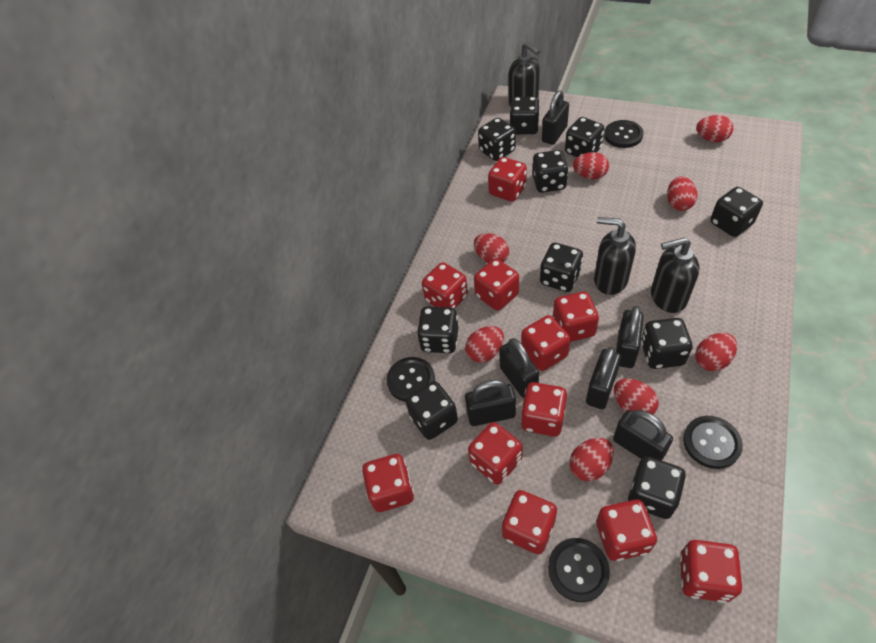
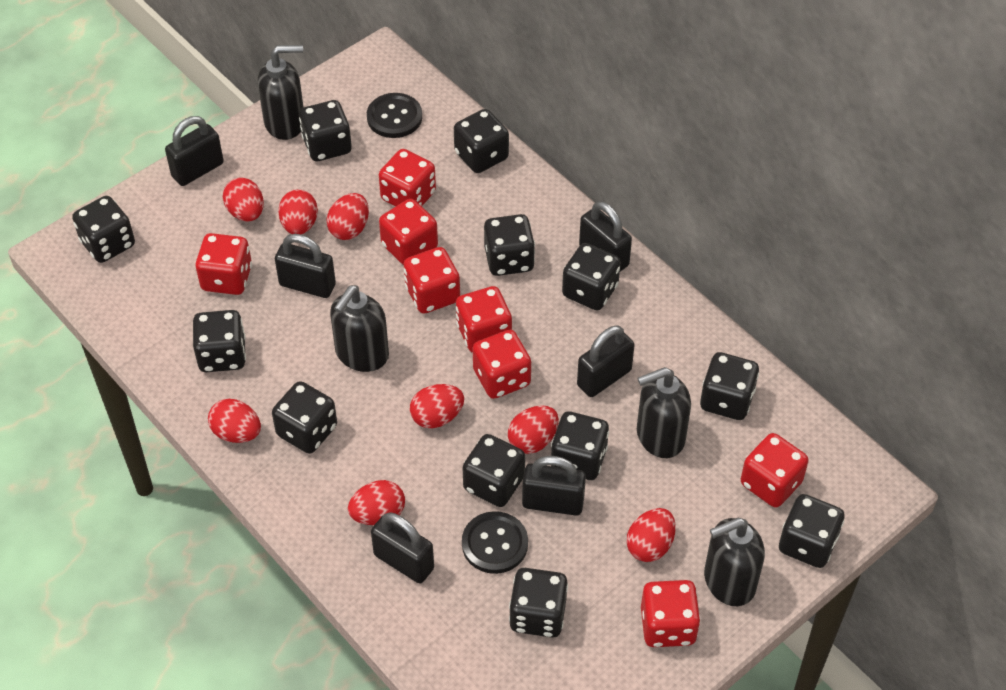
black button: 4 -> 2
black dice: 10 -> 12
black soap dispenser: 3 -> 4
red dice: 11 -> 8

